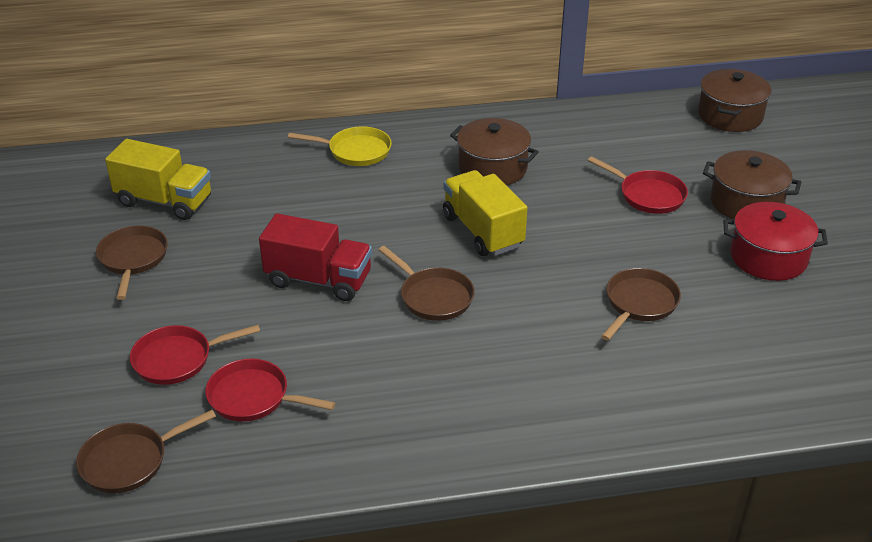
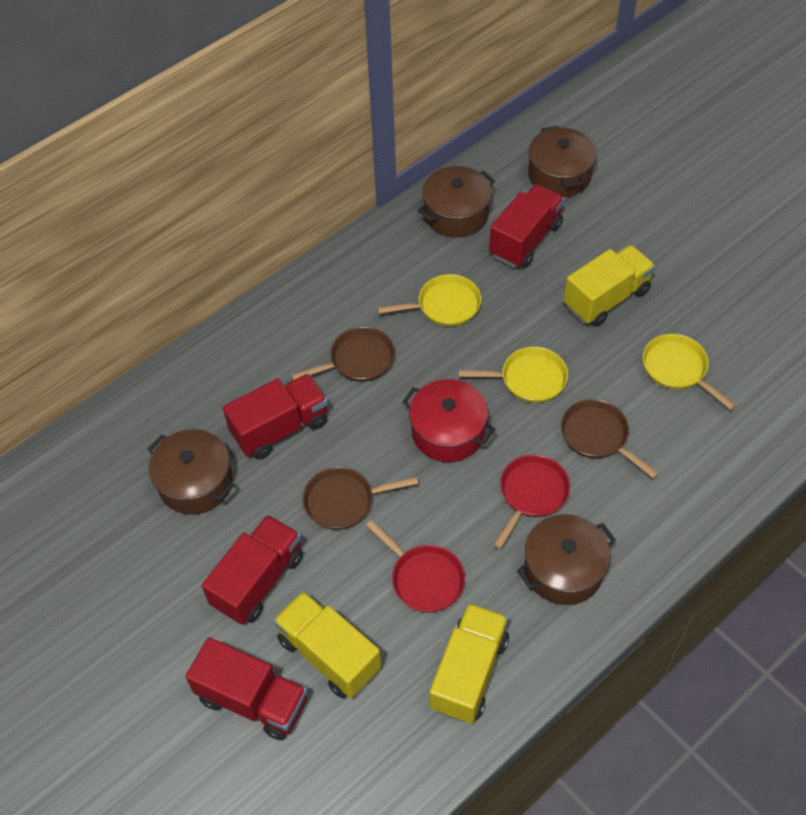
brown pan: 4 -> 3
brown pot: 3 -> 4
red pan: 3 -> 2
red truck: 1 -> 4
yellow pan: 1 -> 3
yellow truck: 2 -> 3

